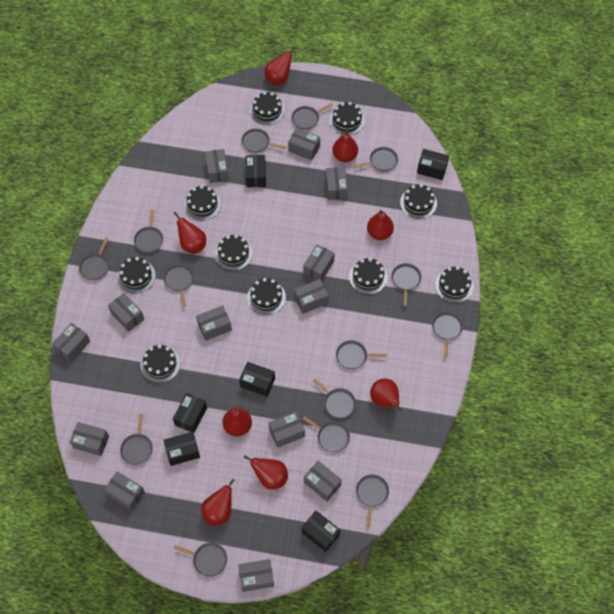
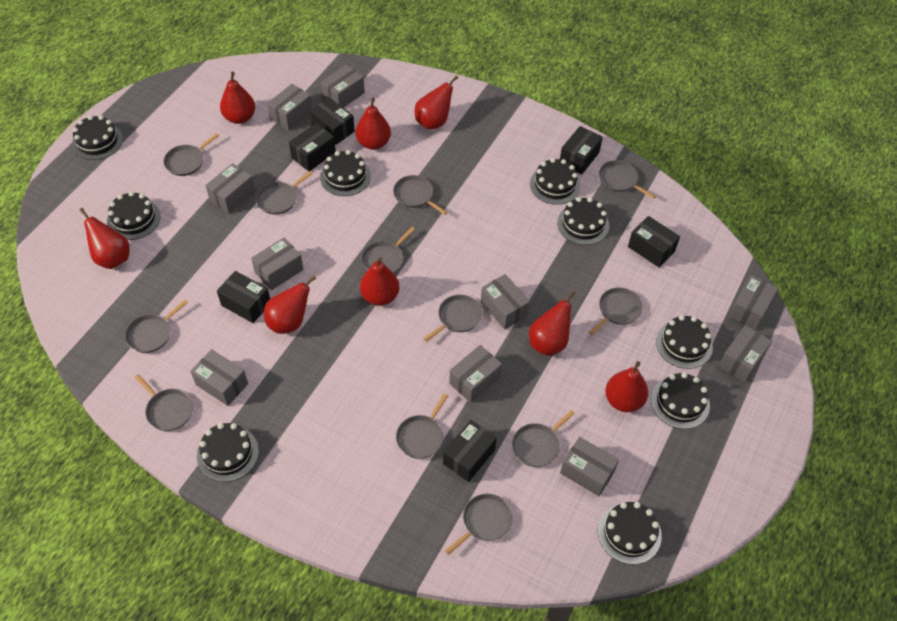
black cake: 10 -> 9
grey box: 13 -> 10
grey pan: 14 -> 12

